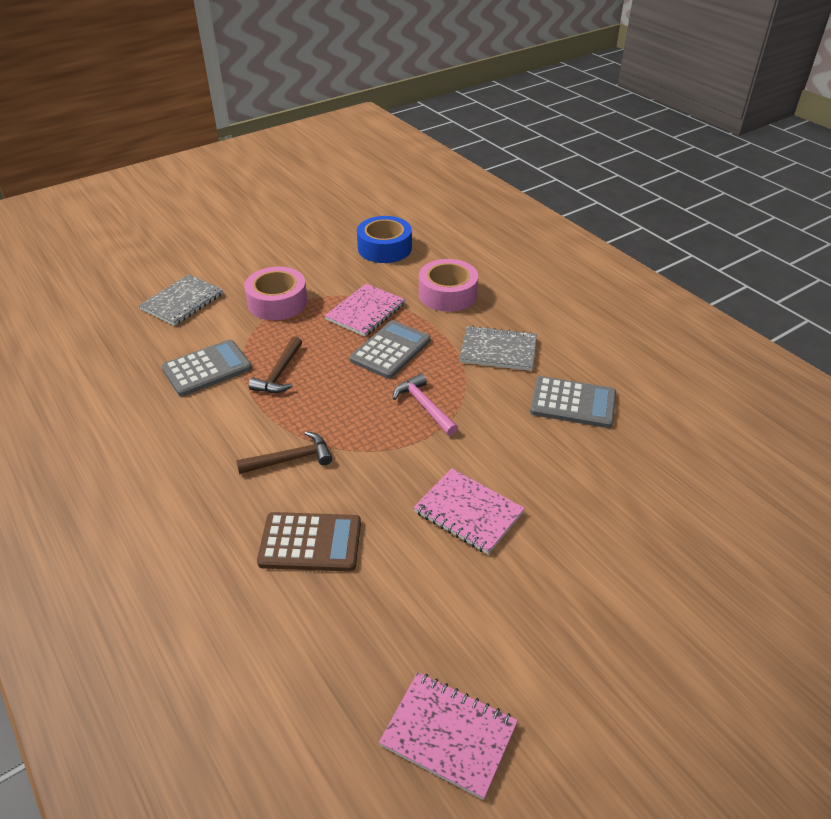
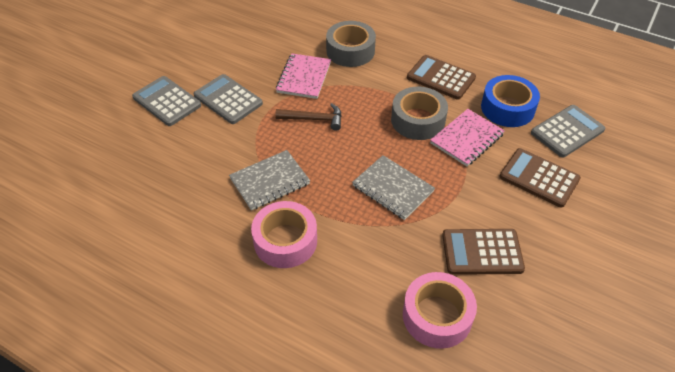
brown calculator: 1 -> 3
brown hammer: 2 -> 1
grey tape: 0 -> 2
pink hammer: 1 -> 0
pink notebook: 3 -> 2

